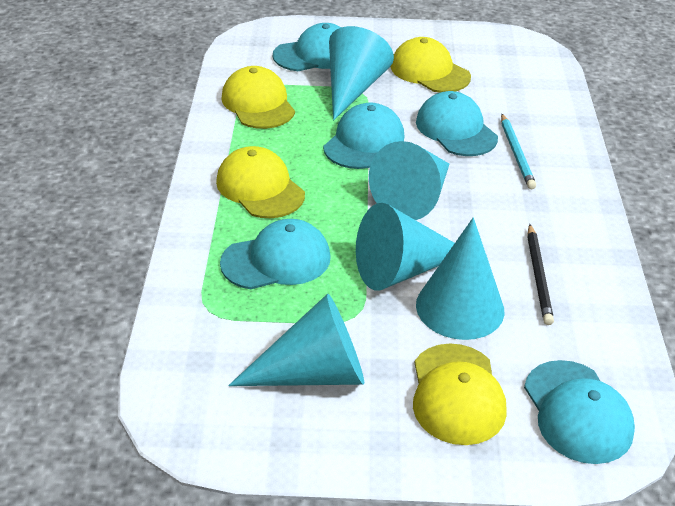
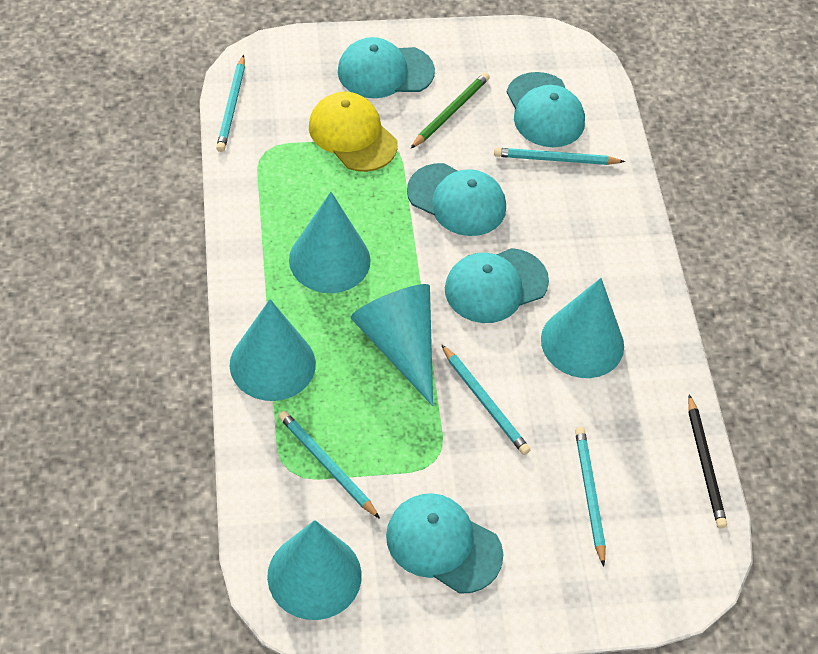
green pencil: 0 -> 1
turquoise pencil: 1 -> 5
yellow cap: 4 -> 1

